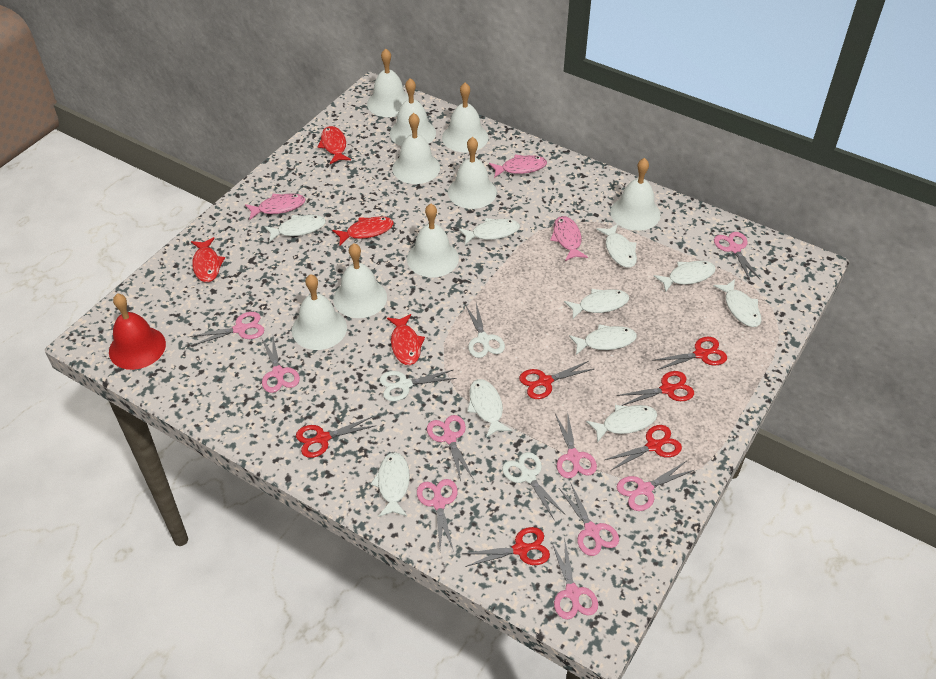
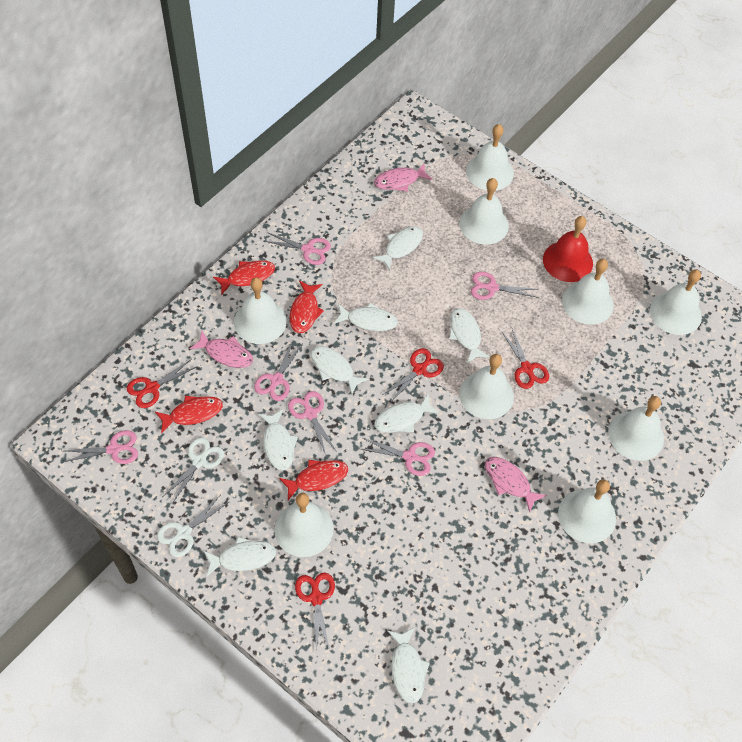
pink scissors: 9 -> 6
red scissors: 6 -> 4
white fish: 10 -> 8
white scissors: 3 -> 2

